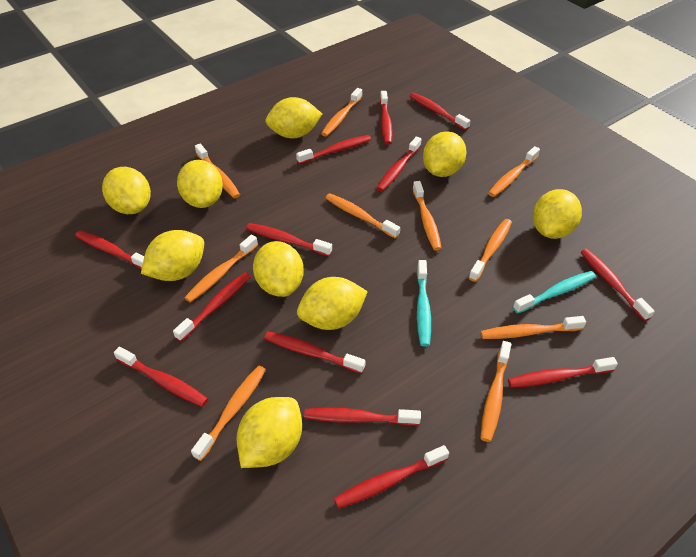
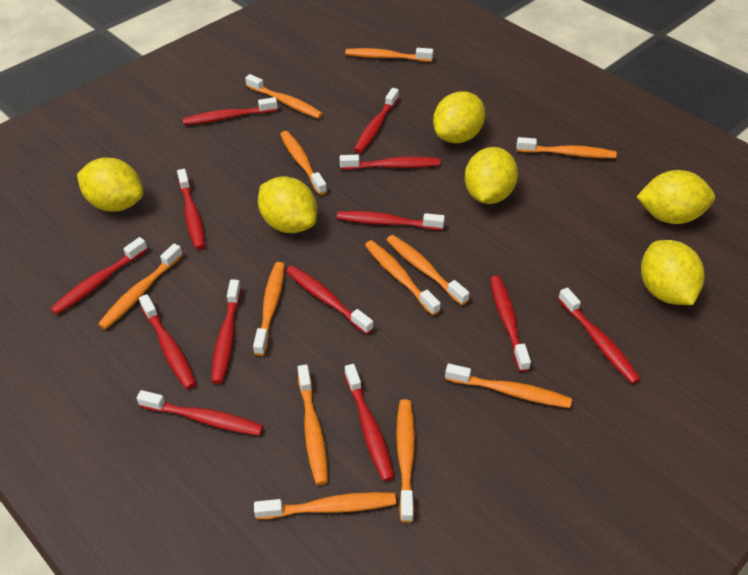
orange toothbrush: 10 -> 12
turquoise toothbrush: 2 -> 0
yellow lemon: 9 -> 6

